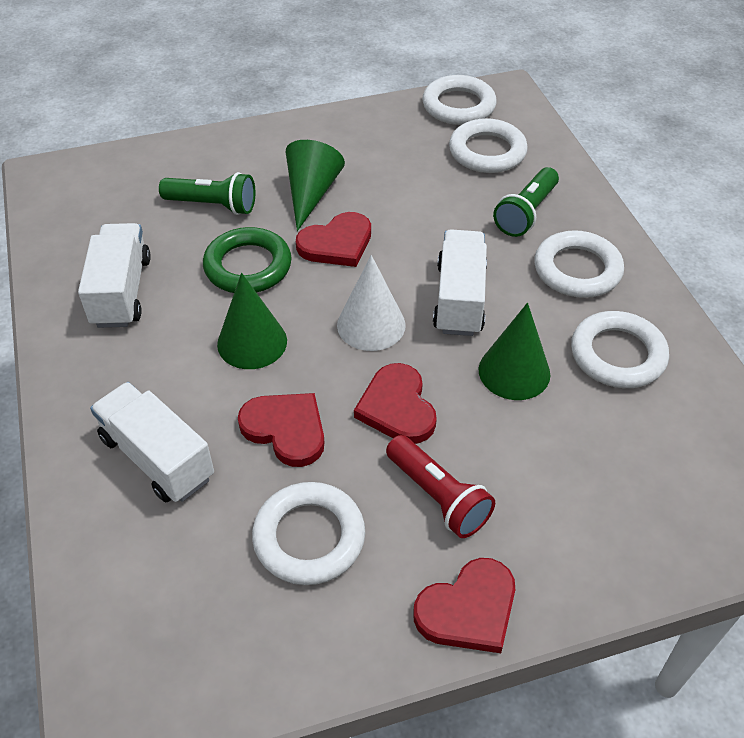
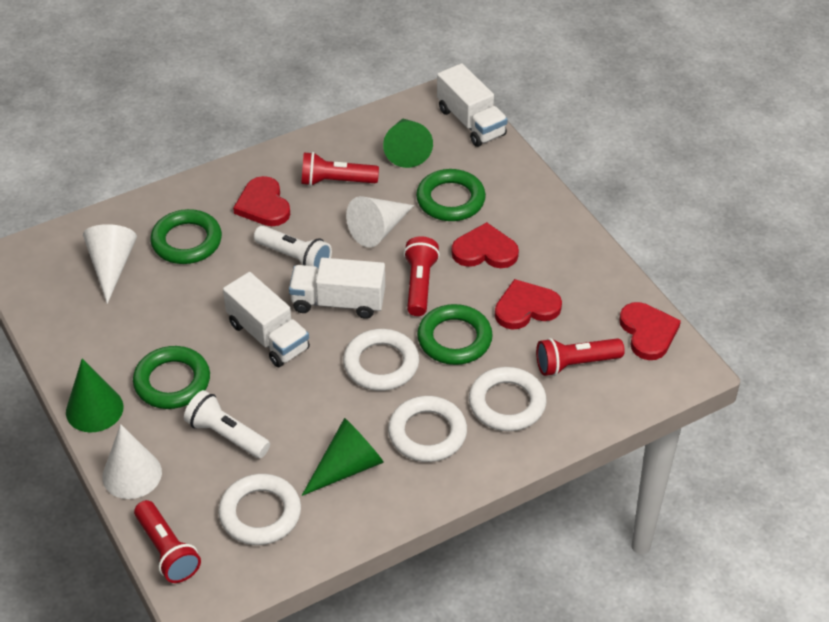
green flashlight: 2 -> 0
green ring: 1 -> 4
red flashlight: 1 -> 4
white cone: 1 -> 3
white flashlight: 0 -> 2
white ring: 5 -> 4

